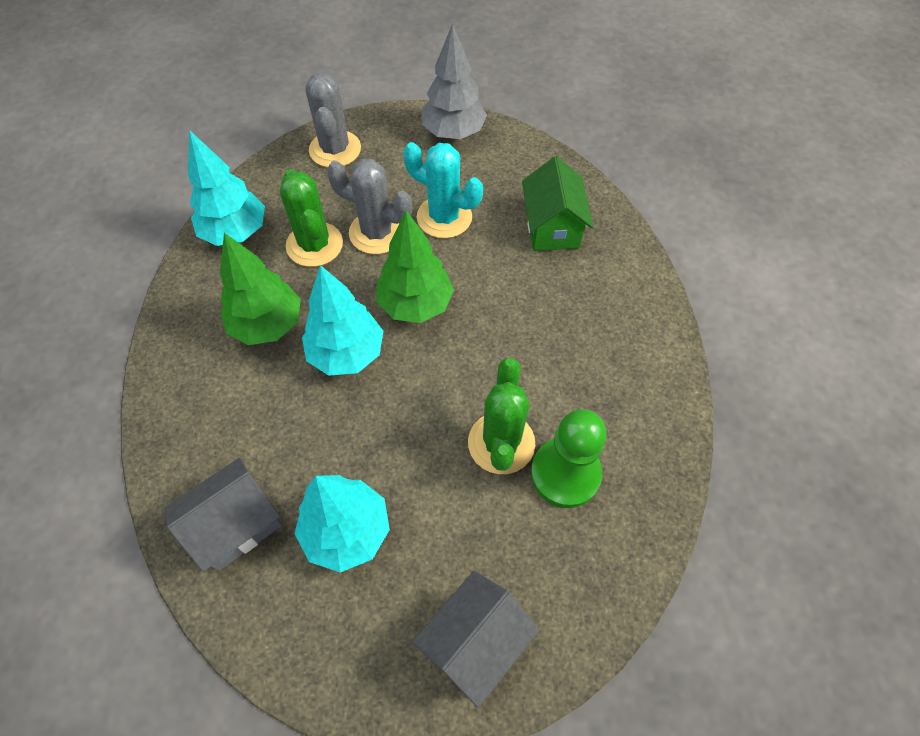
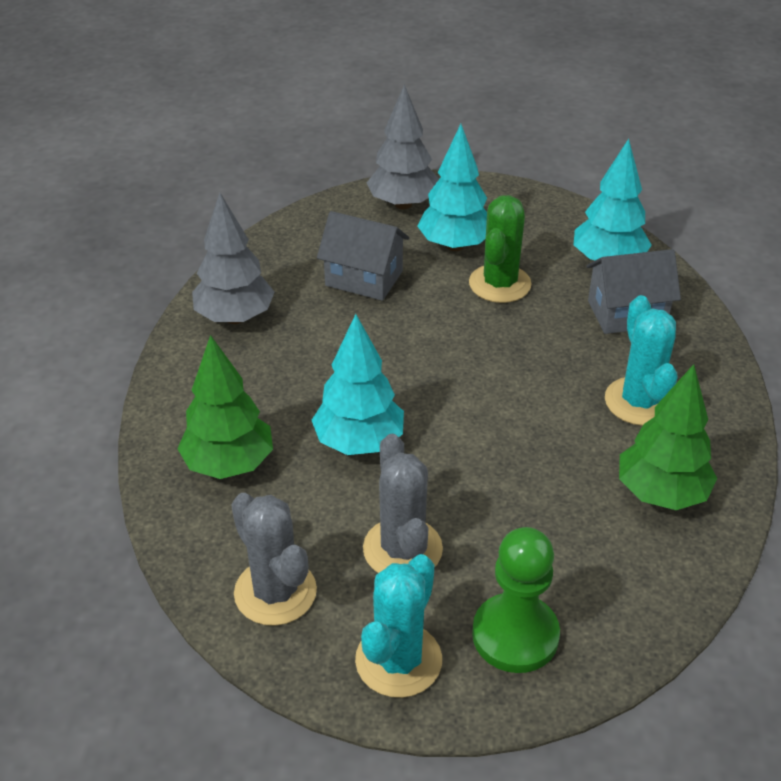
green cactus: 2 -> 1
green house: 1 -> 0
grey tree: 1 -> 2
turquoise cactus: 1 -> 2

